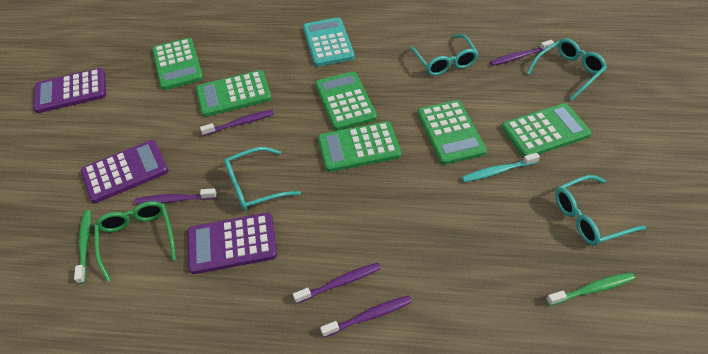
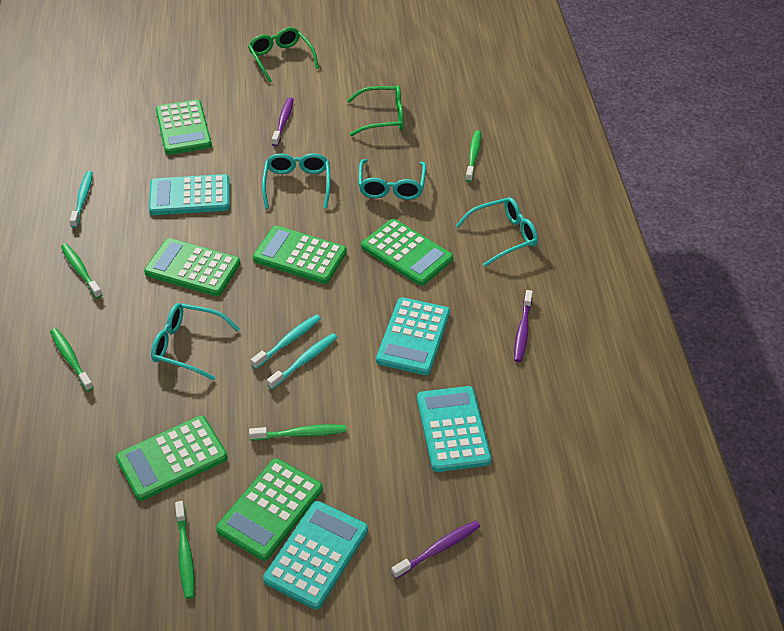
green glasses: 1 -> 2
green toothbrush: 2 -> 5
purple calculator: 3 -> 0
purple toothbrush: 5 -> 3
turquoise calculator: 1 -> 4
turquoise toothbrush: 1 -> 3

